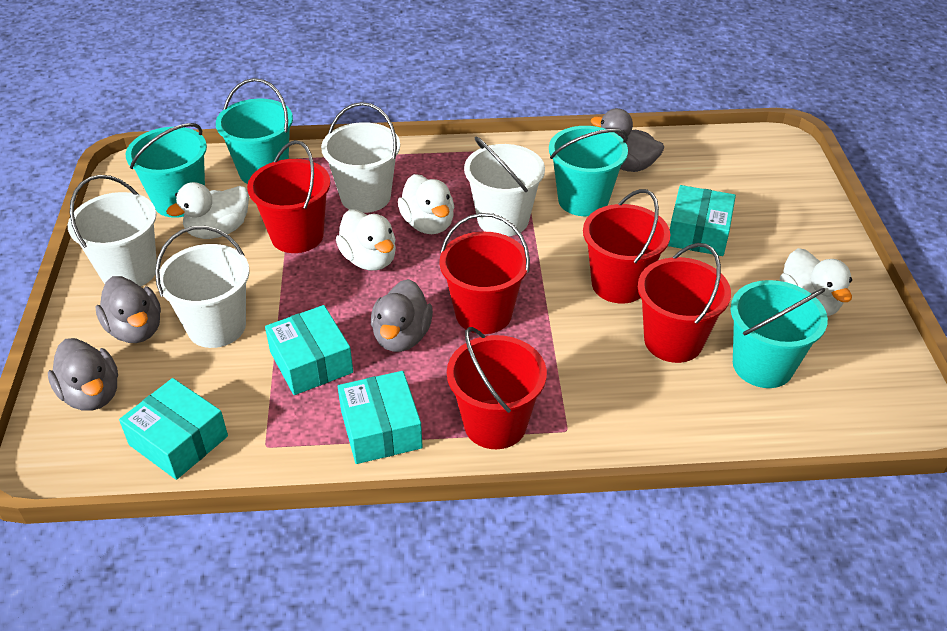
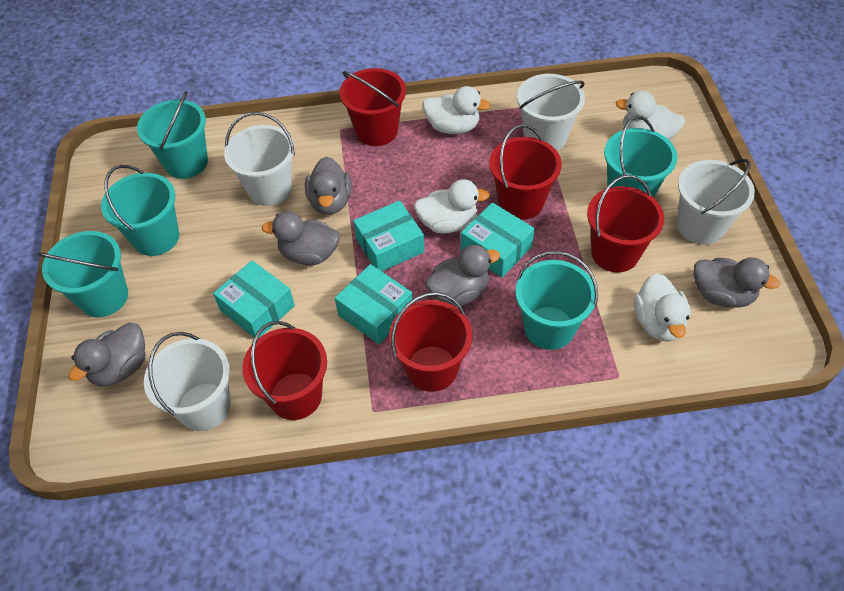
grey duck: 4 -> 5
turquoise bucket: 4 -> 5

